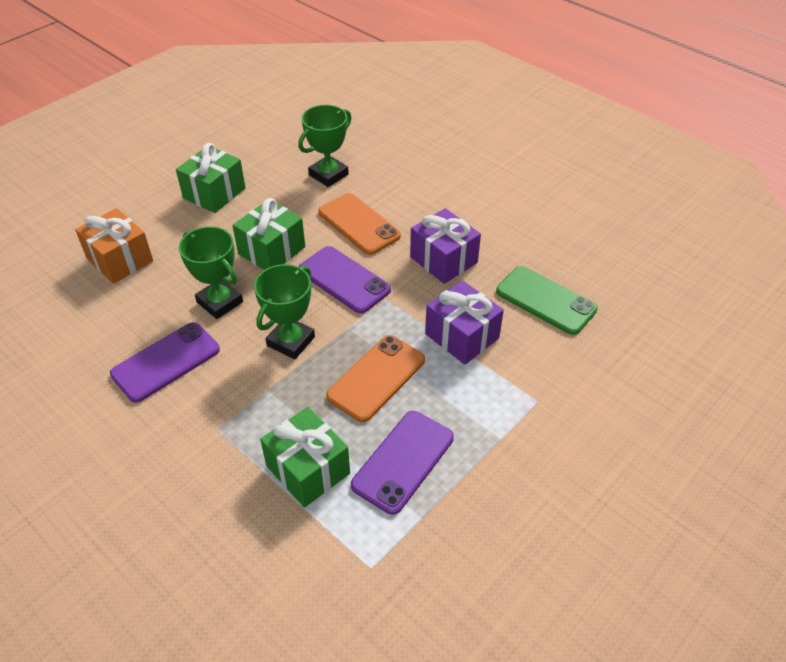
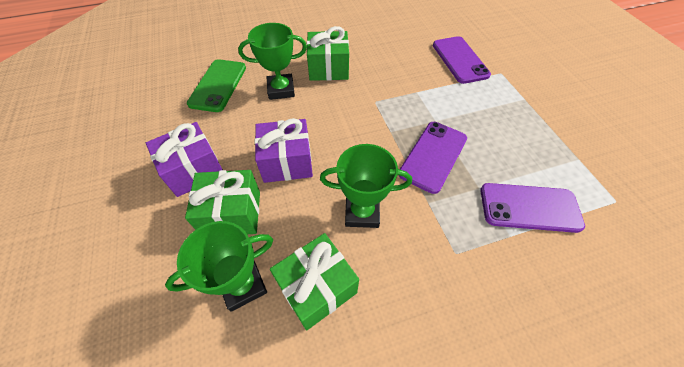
orange gift: 1 -> 0
orange phone: 2 -> 0

